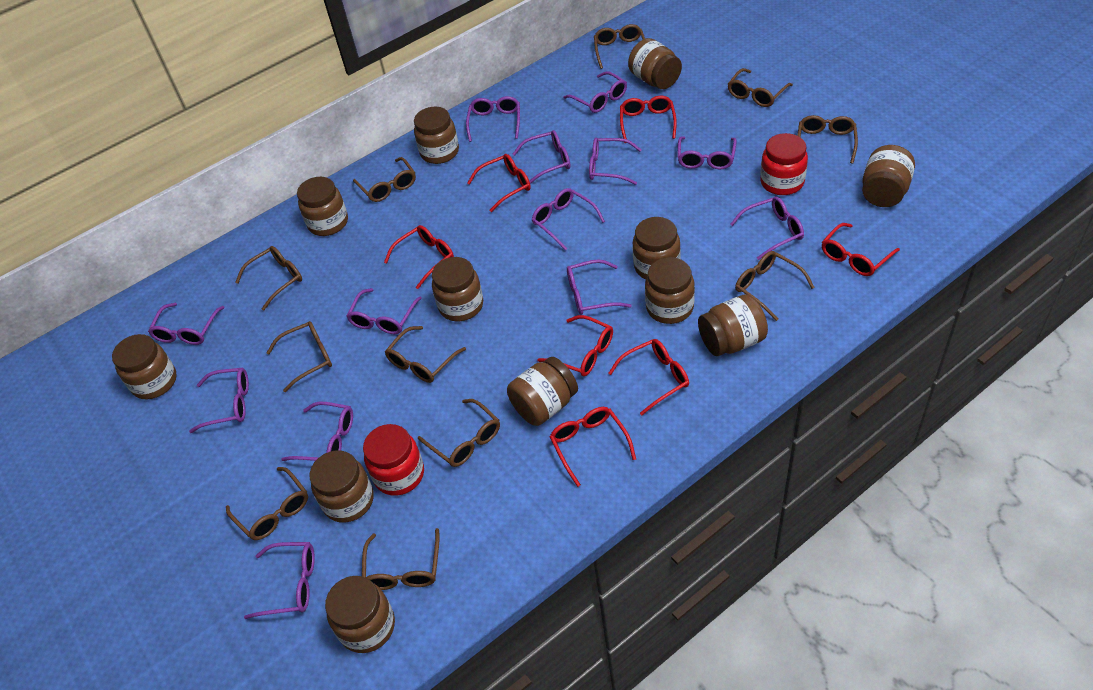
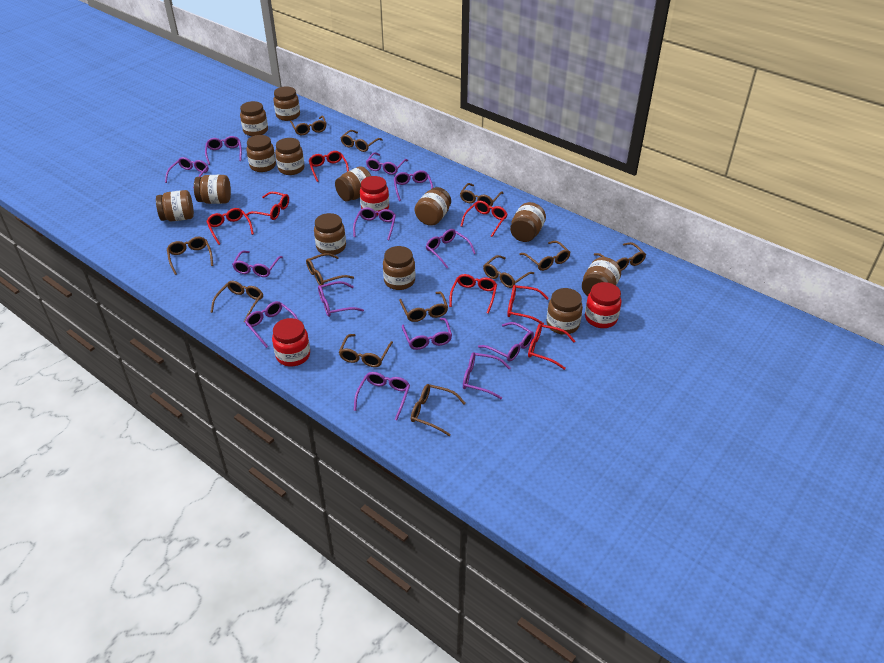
brown glasses: 11 -> 12
brown jar: 12 -> 13
red jar: 2 -> 3

